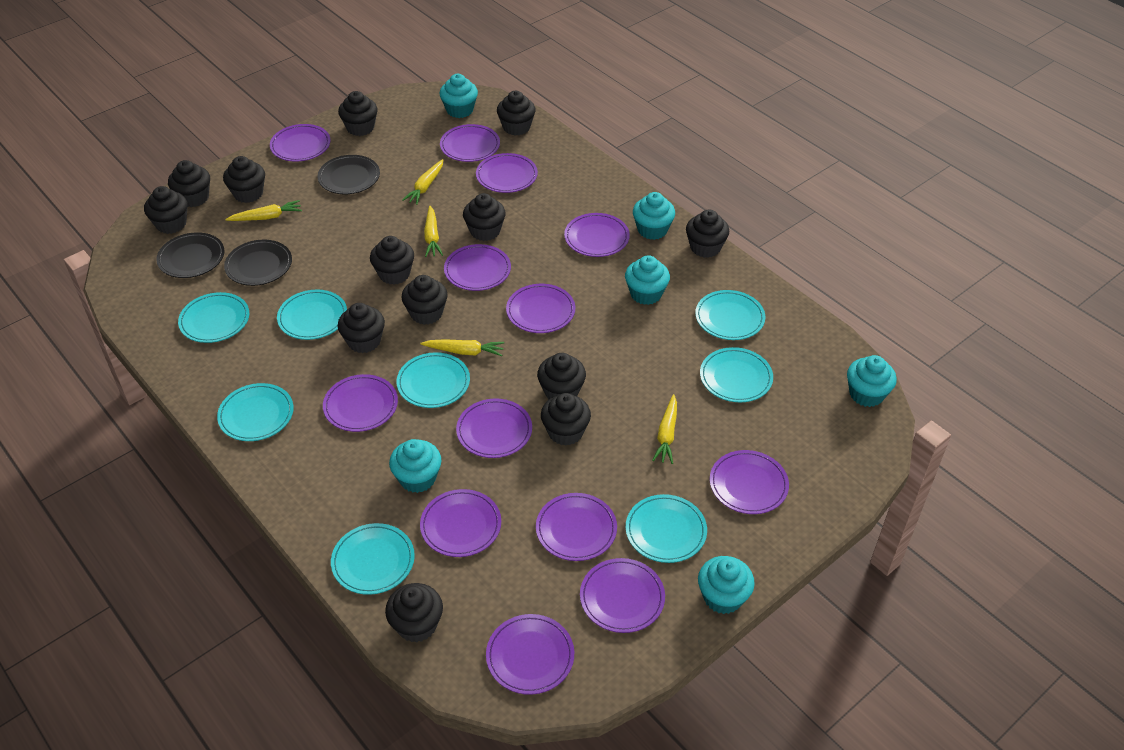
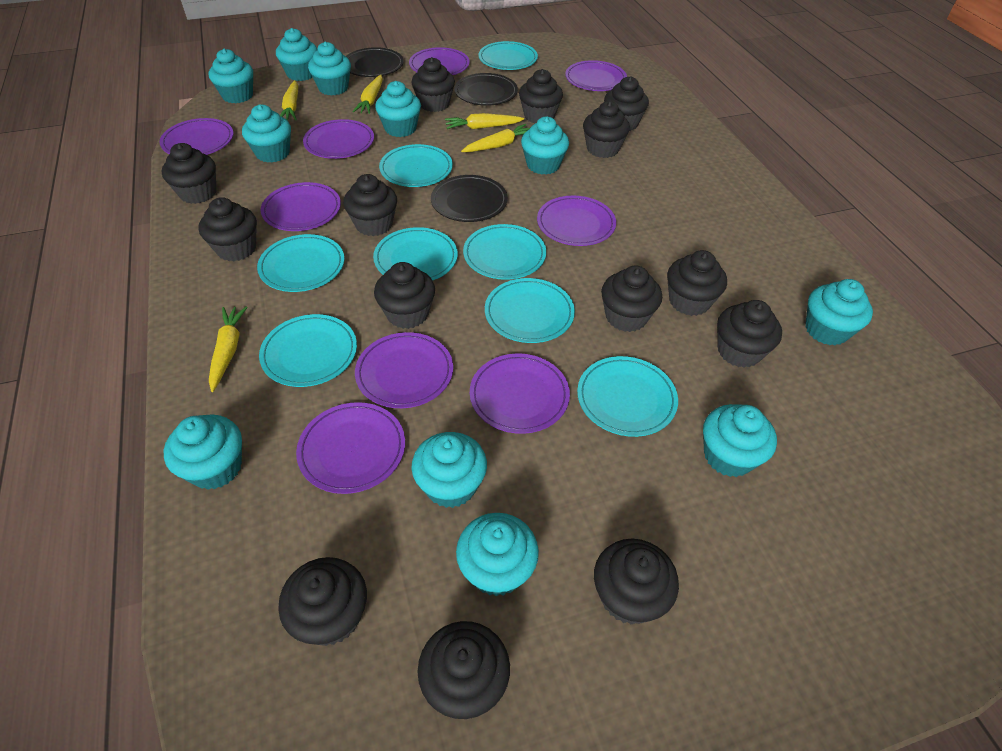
black cupcake: 13 -> 14
purple plate: 13 -> 9
turquoise cupcake: 6 -> 11

